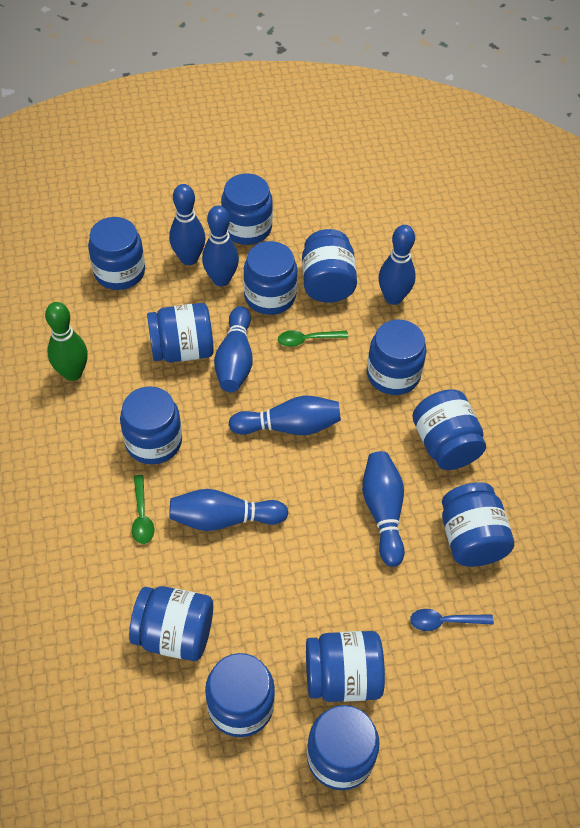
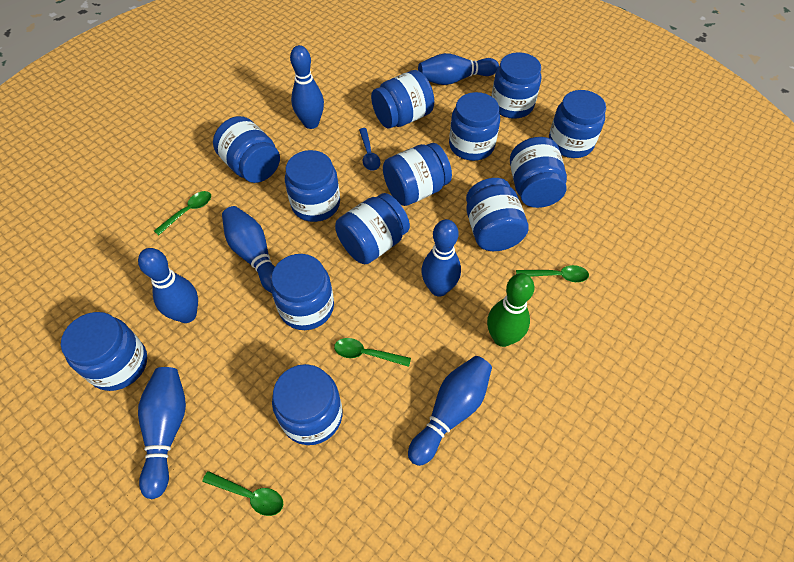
green spoon: 2 -> 4

